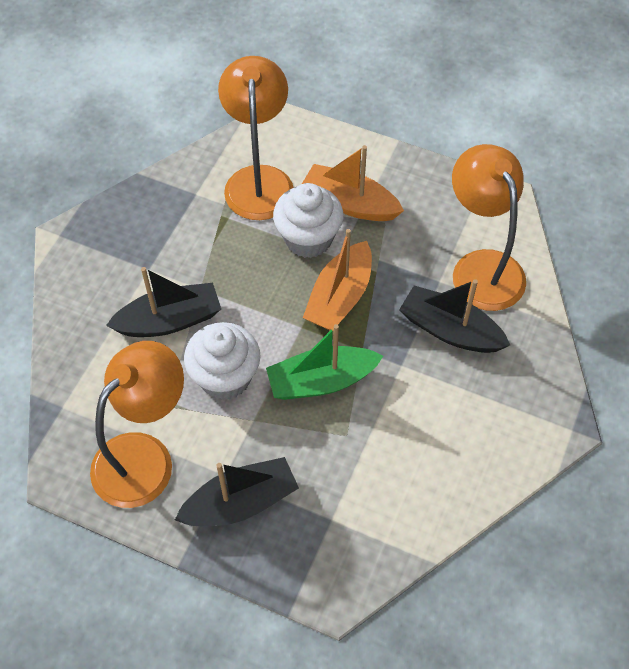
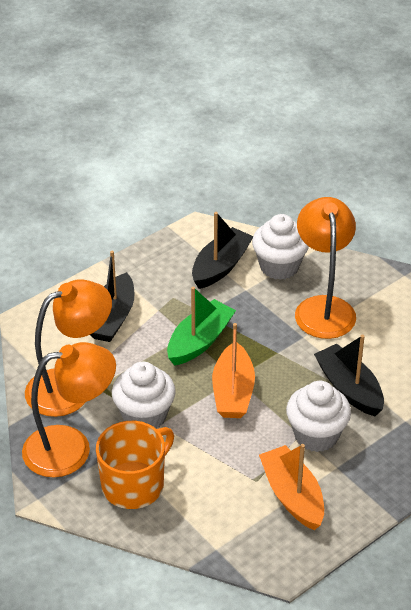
orange mug: 0 -> 1
white cupcake: 2 -> 3

